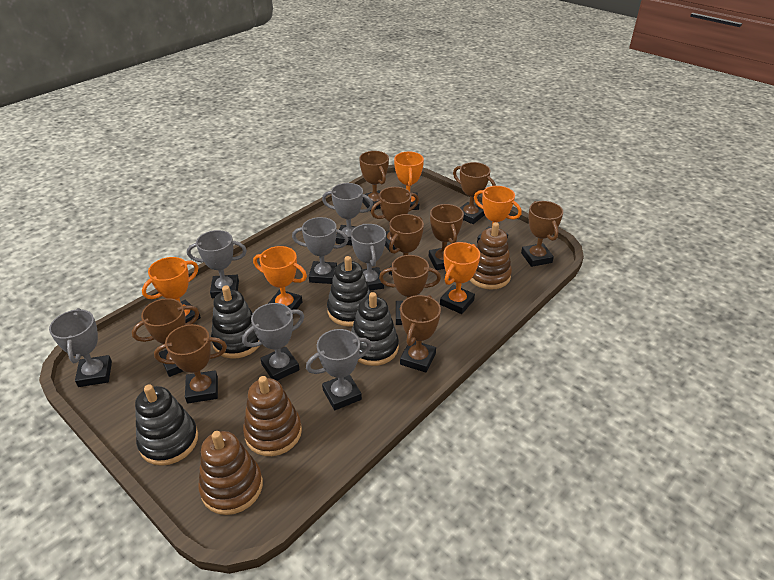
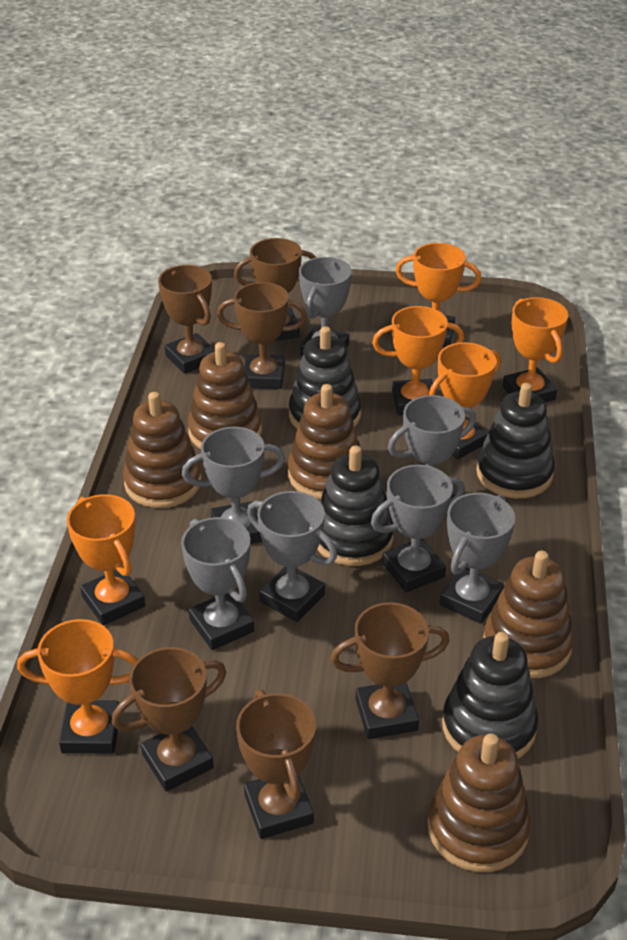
brown stacking toy: 3 -> 5
brown trophy: 10 -> 6
orange trophy: 5 -> 6

